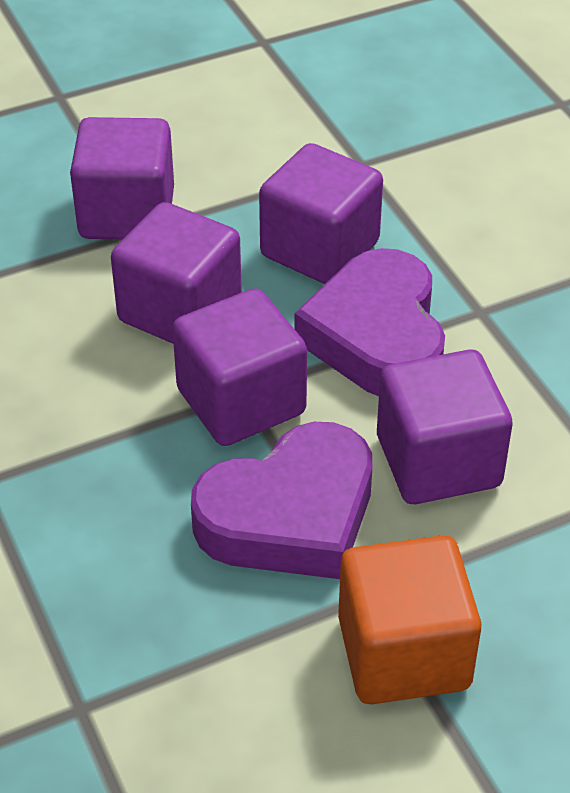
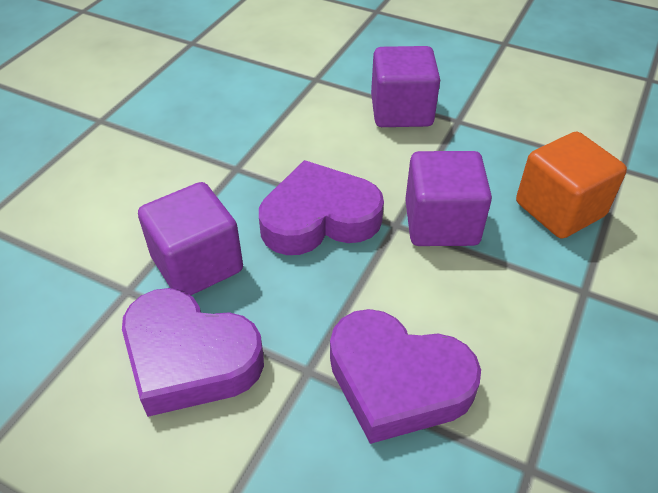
purple cube: 5 -> 3
purple heart: 2 -> 3

